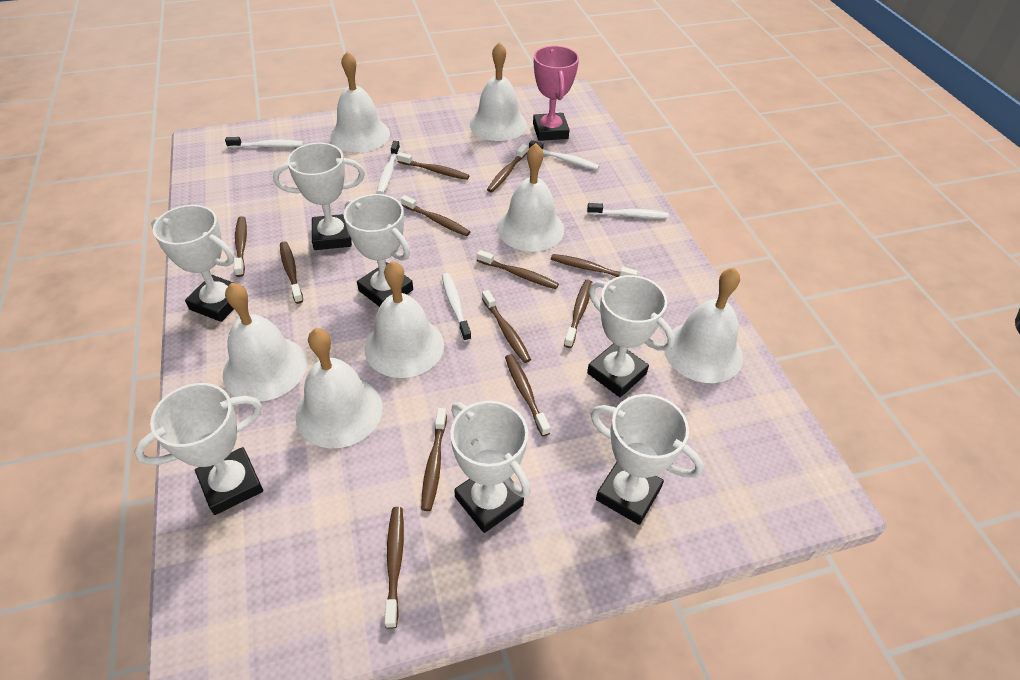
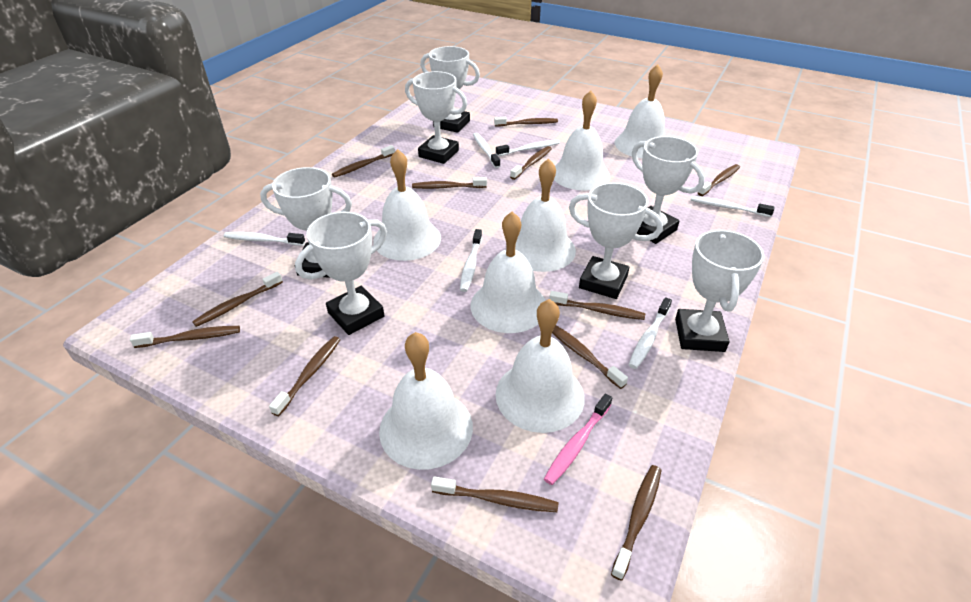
pink toothbrush: 0 -> 1
pink trophy: 1 -> 0
white toothbrush: 5 -> 6

